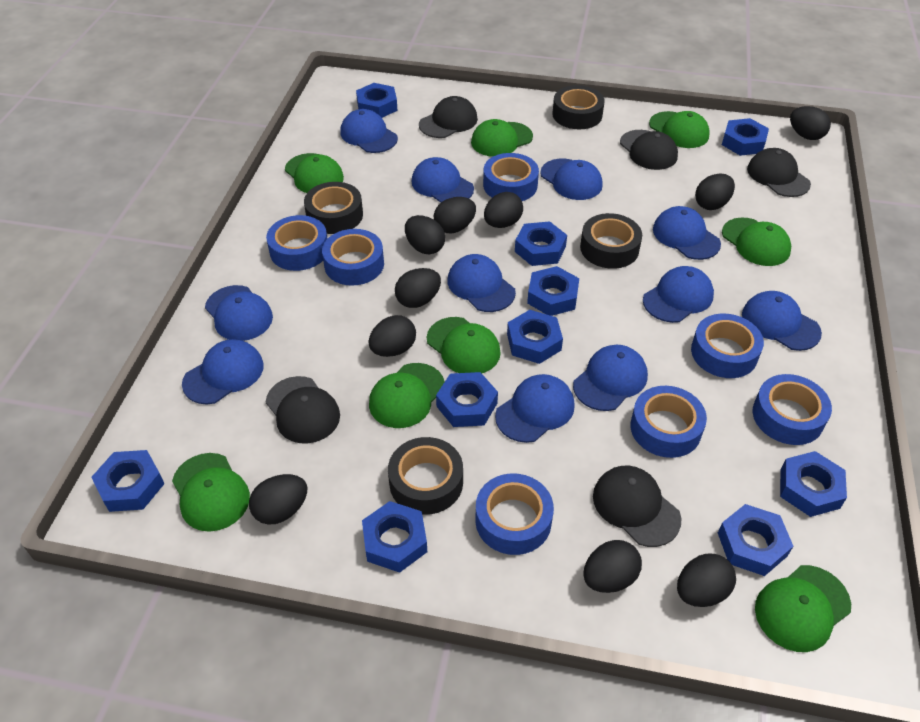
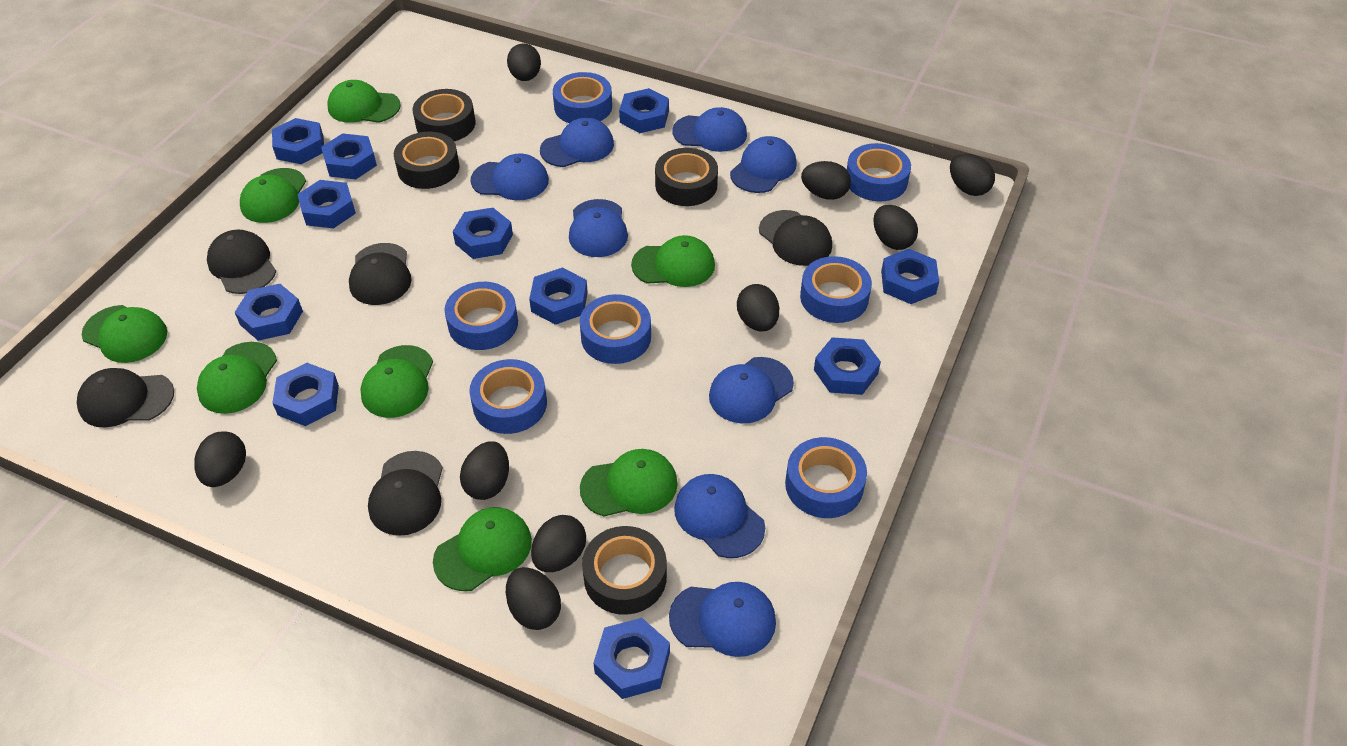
black egg: 10 -> 9
blue cap: 11 -> 8
blue nut: 10 -> 11

